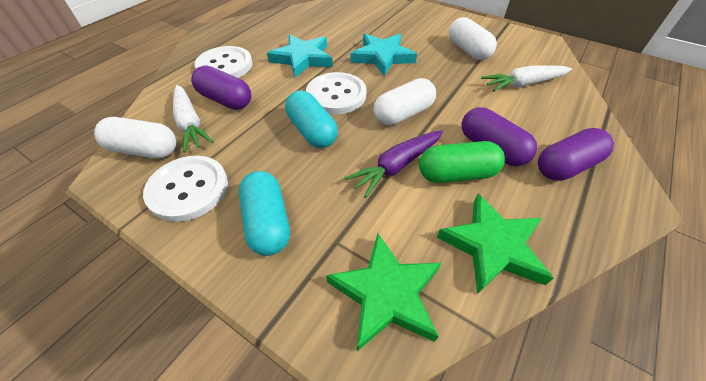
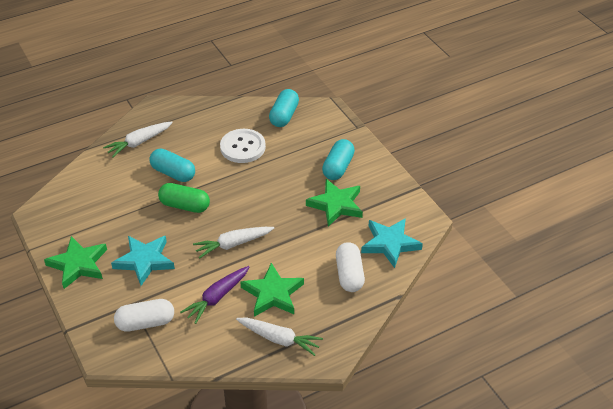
green star: 2 -> 3
purple capsule: 3 -> 0
turquoise capsule: 2 -> 3
white button: 3 -> 1
white capsule: 3 -> 2
white carrot: 2 -> 3

